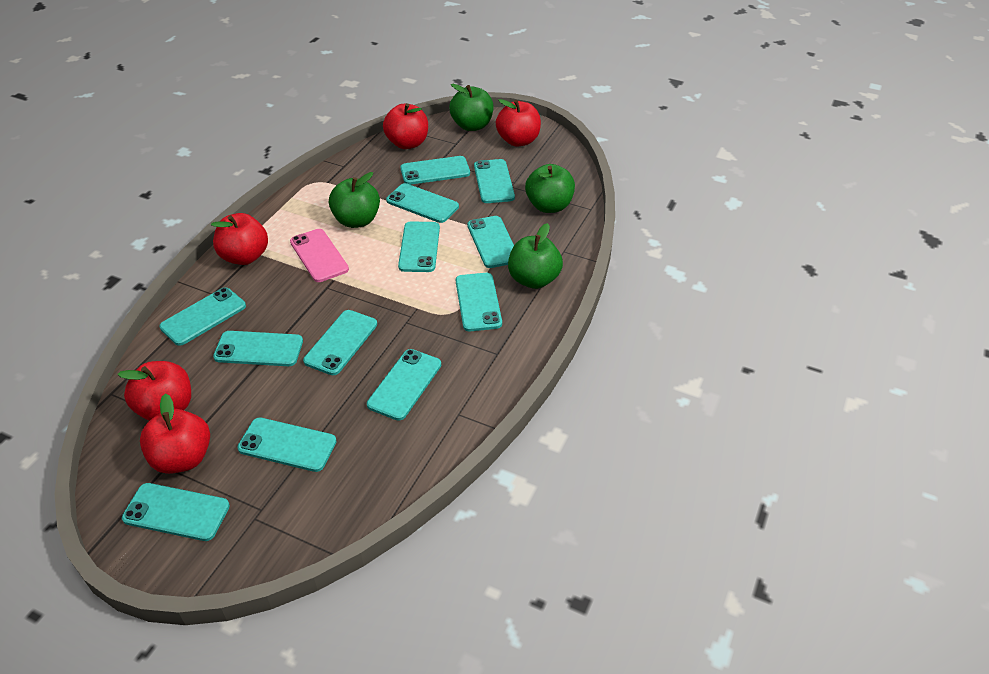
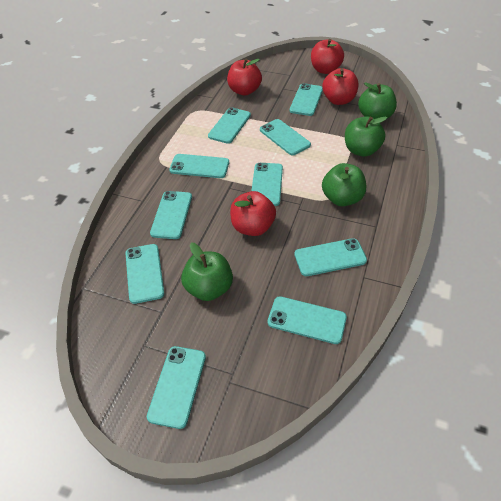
pink phone: 1 -> 0
red apple: 5 -> 4
turquoise phone: 12 -> 10

